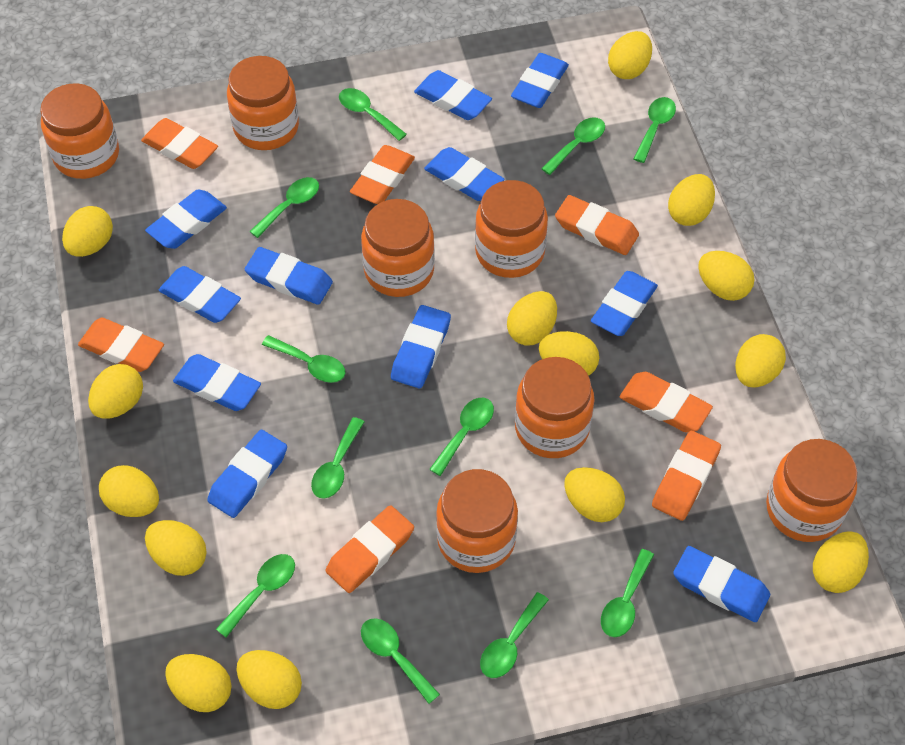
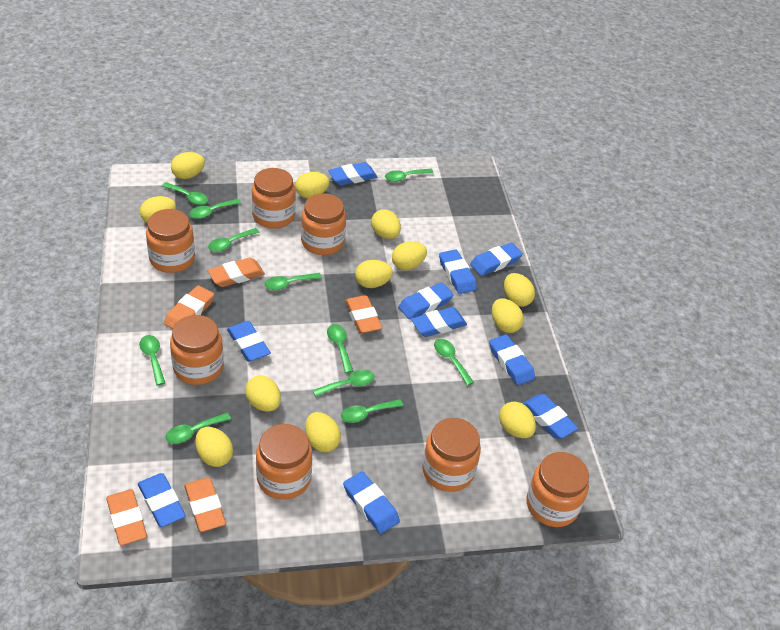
blue eraser: 11 -> 10
orange eraser: 7 -> 5
yellow egg: 14 -> 12

